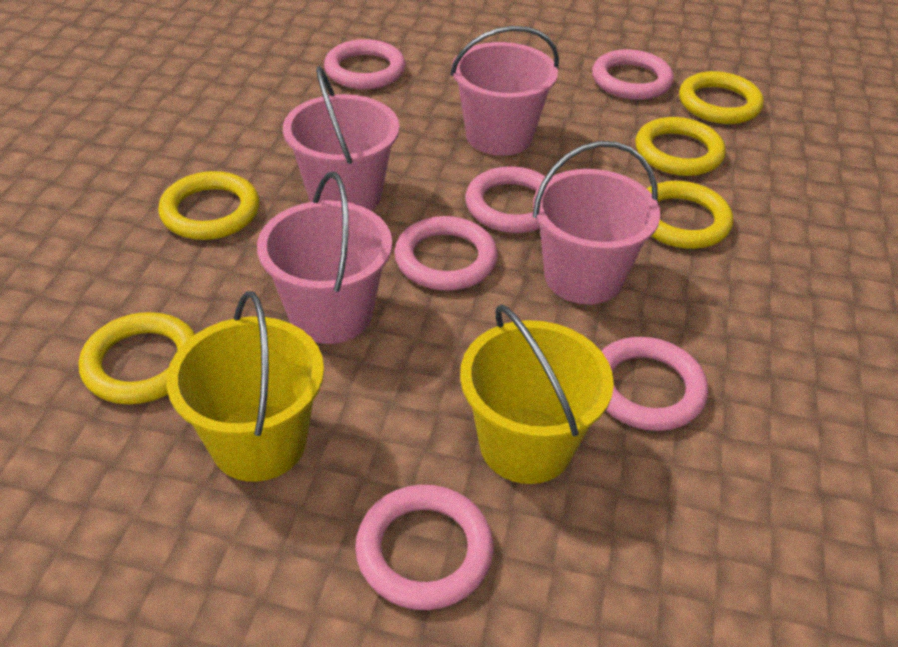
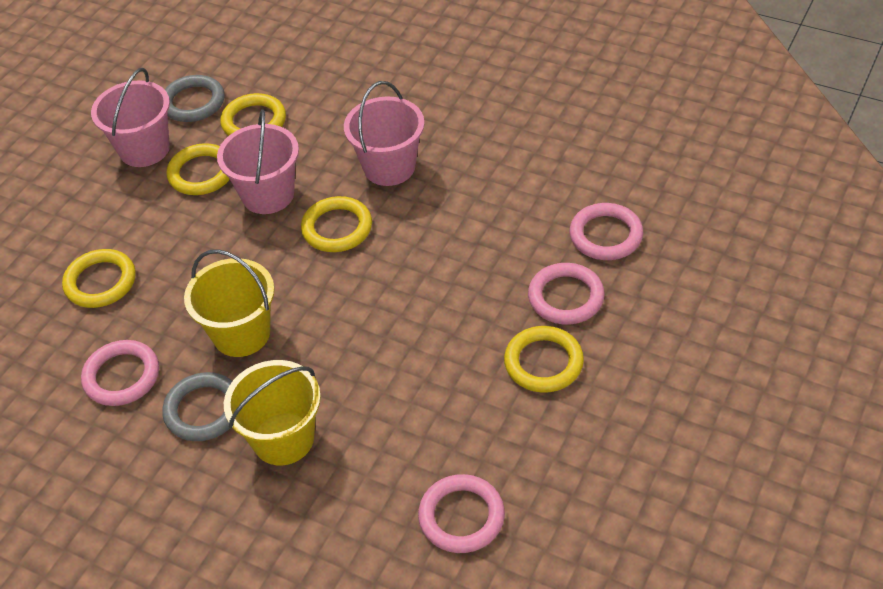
grey ring: 0 -> 2
pink bucket: 4 -> 3
pink ring: 6 -> 4

